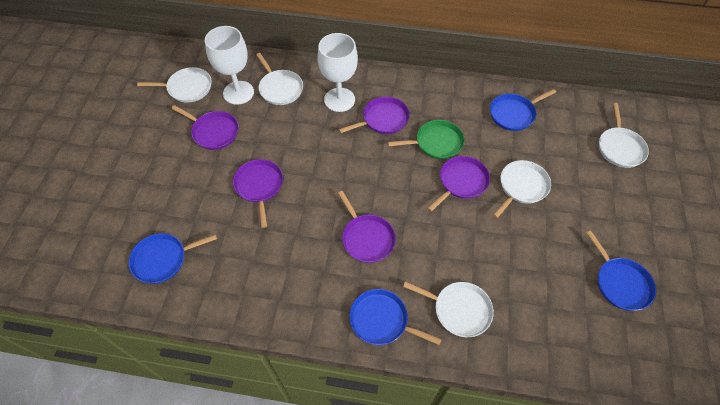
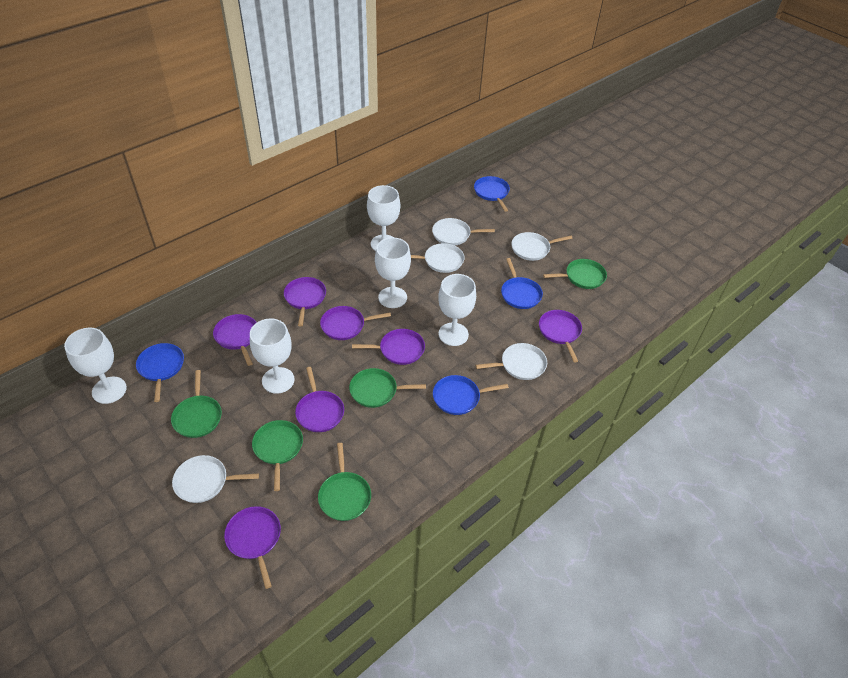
green pan: 1 -> 5
purple pan: 5 -> 7
white goblet: 2 -> 5

